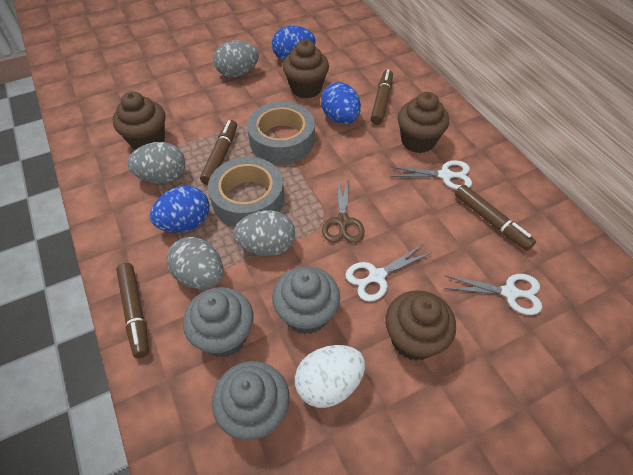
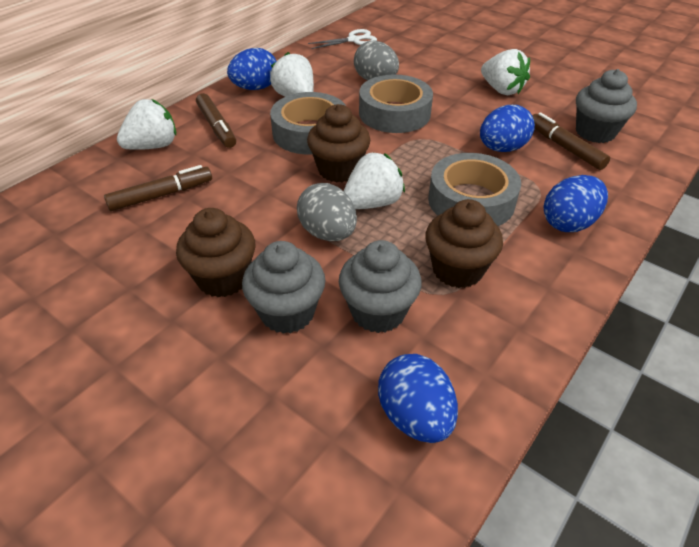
blue egg: 3 -> 4
brown cupcake: 4 -> 3
brown marker: 4 -> 3
brown scissors: 1 -> 0
grey egg: 4 -> 2
grey tape: 2 -> 3
white egg: 1 -> 0
white scissors: 3 -> 1
white strawberry: 0 -> 4

